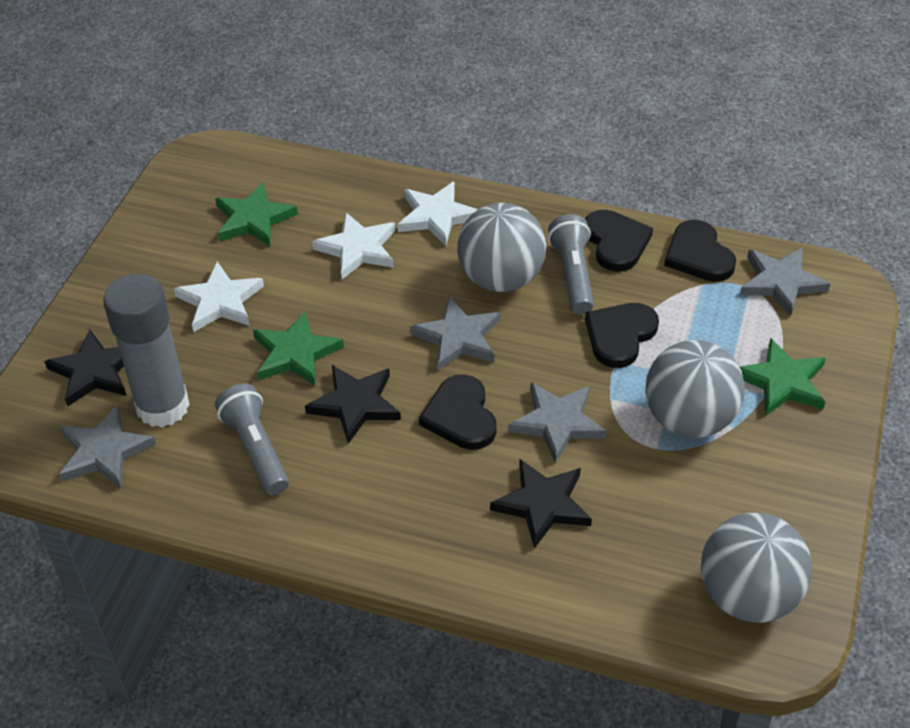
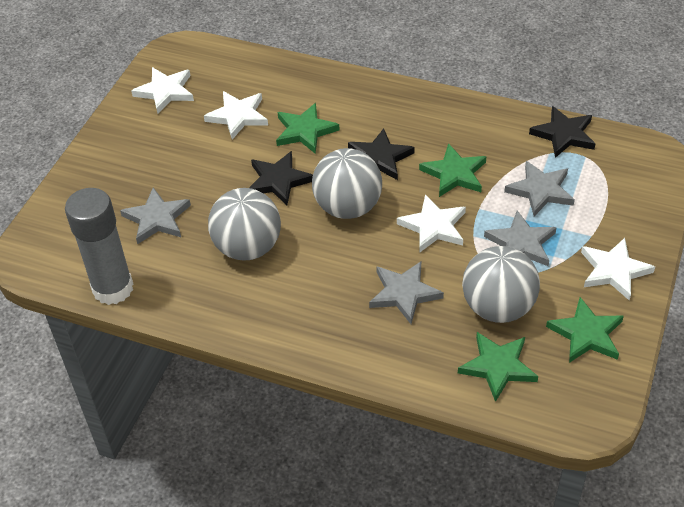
black heart: 4 -> 0
green star: 3 -> 4
grey flashlight: 2 -> 0
white star: 3 -> 4

